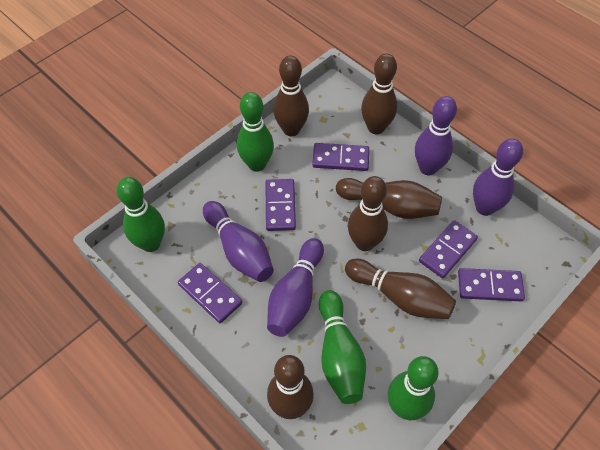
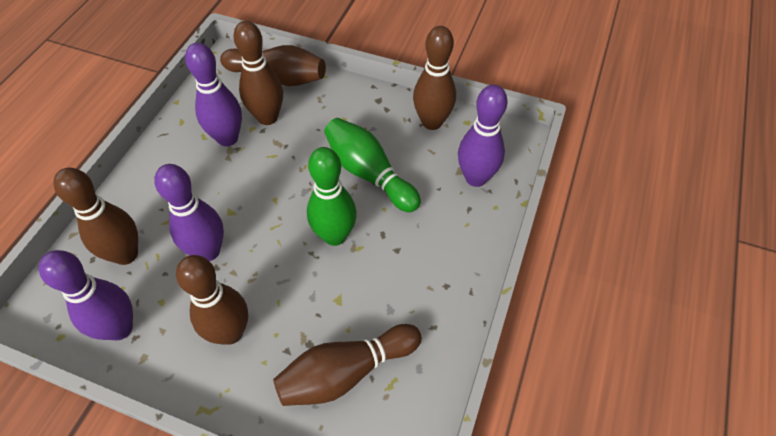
green bowling pin: 4 -> 2
purple domino: 5 -> 0

